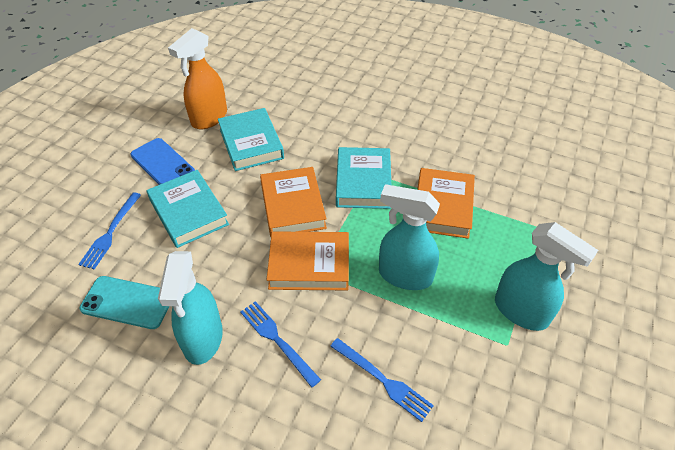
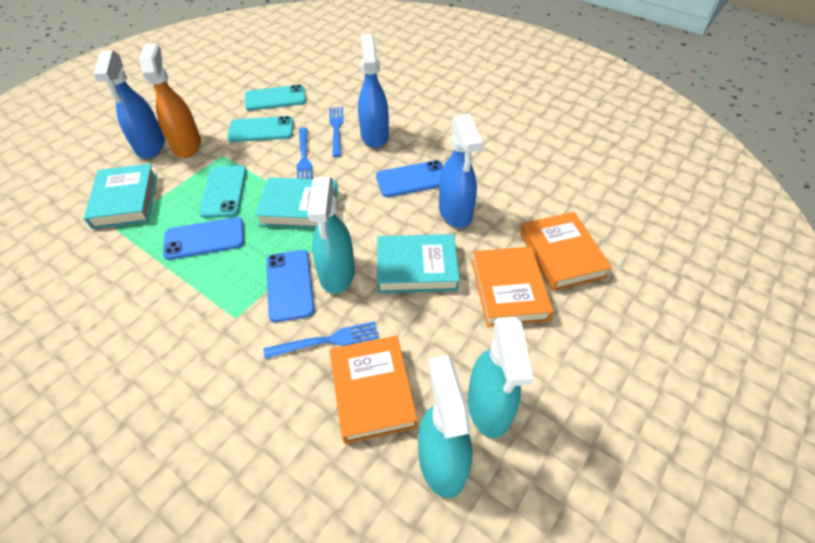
blue phone: 1 -> 3
blue spray bottle: 0 -> 3
turquoise phone: 1 -> 3

